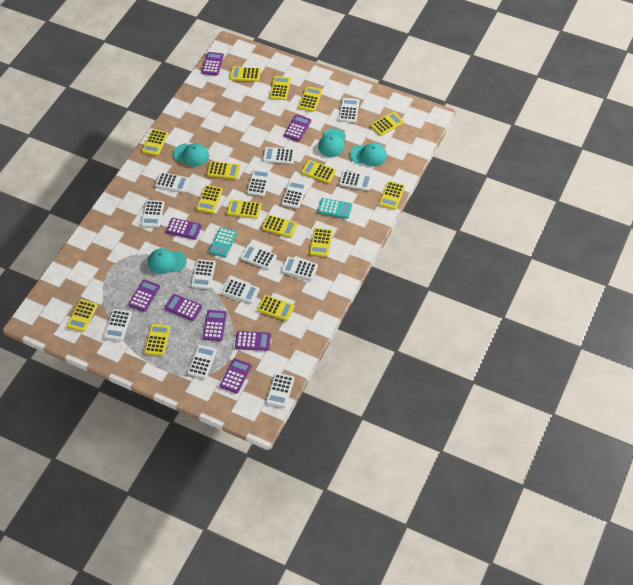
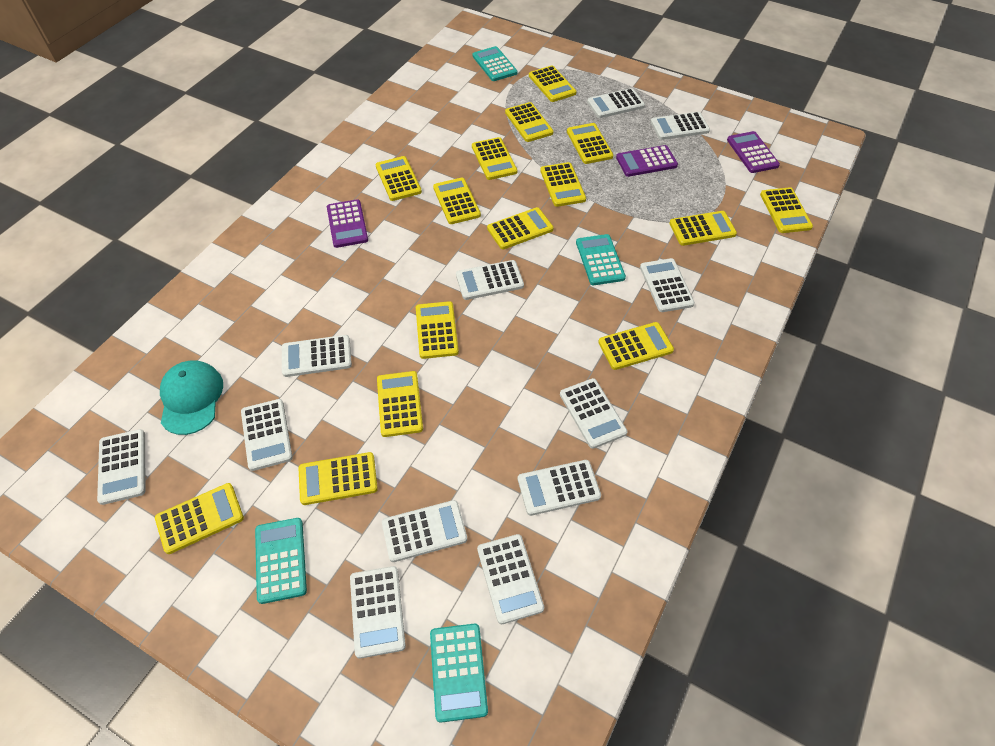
purple calculator: 8 -> 3
turquoise calculator: 2 -> 4
turquoise cap: 4 -> 1
white calculator: 14 -> 12

